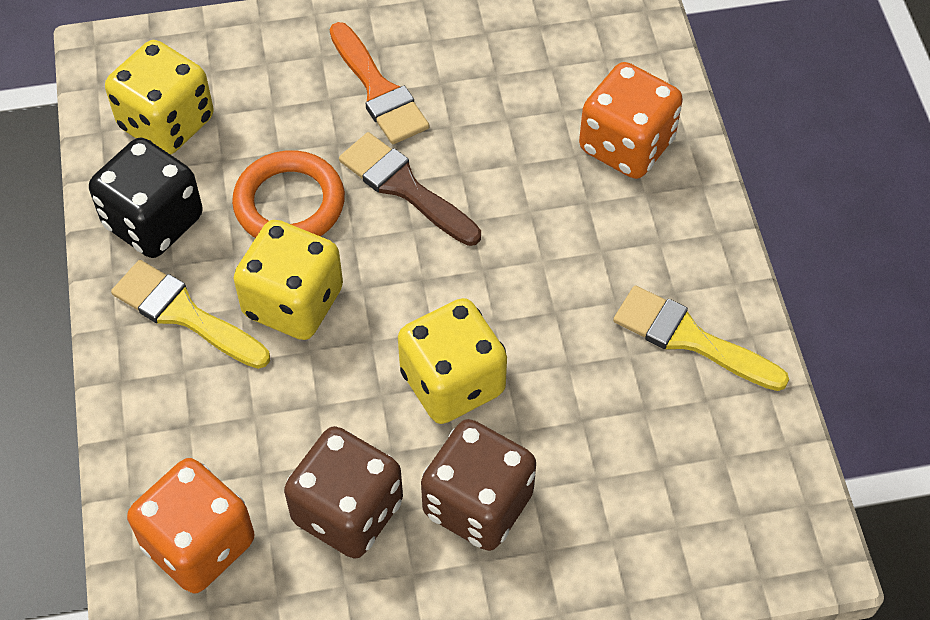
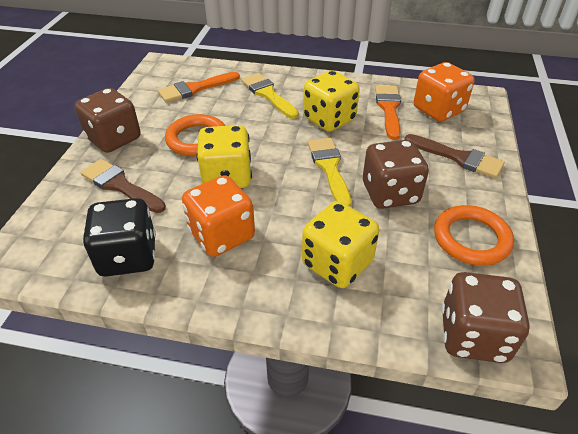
brown brush: 1 -> 2
brown dice: 2 -> 3
orange brush: 1 -> 2
orange ring: 1 -> 2

